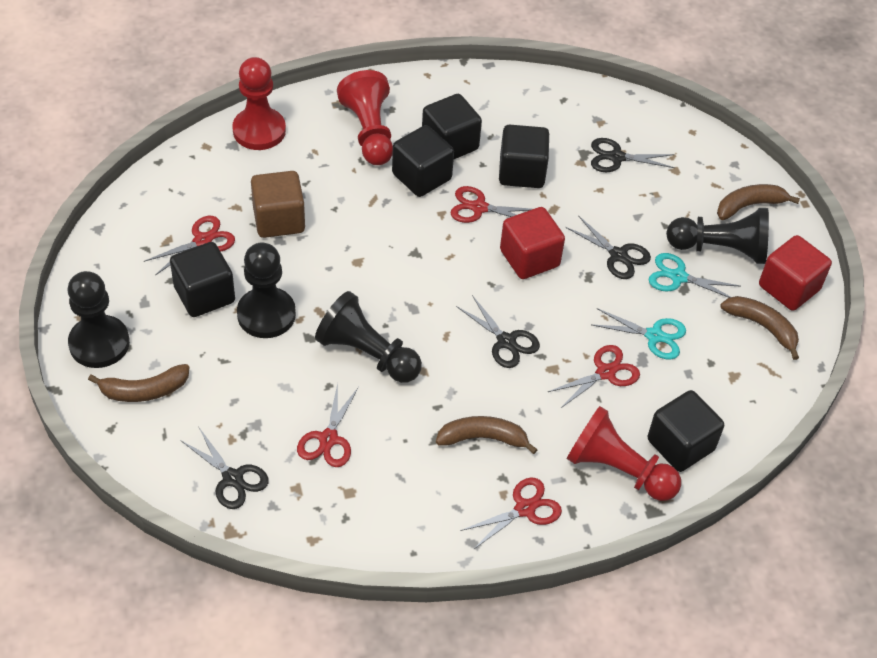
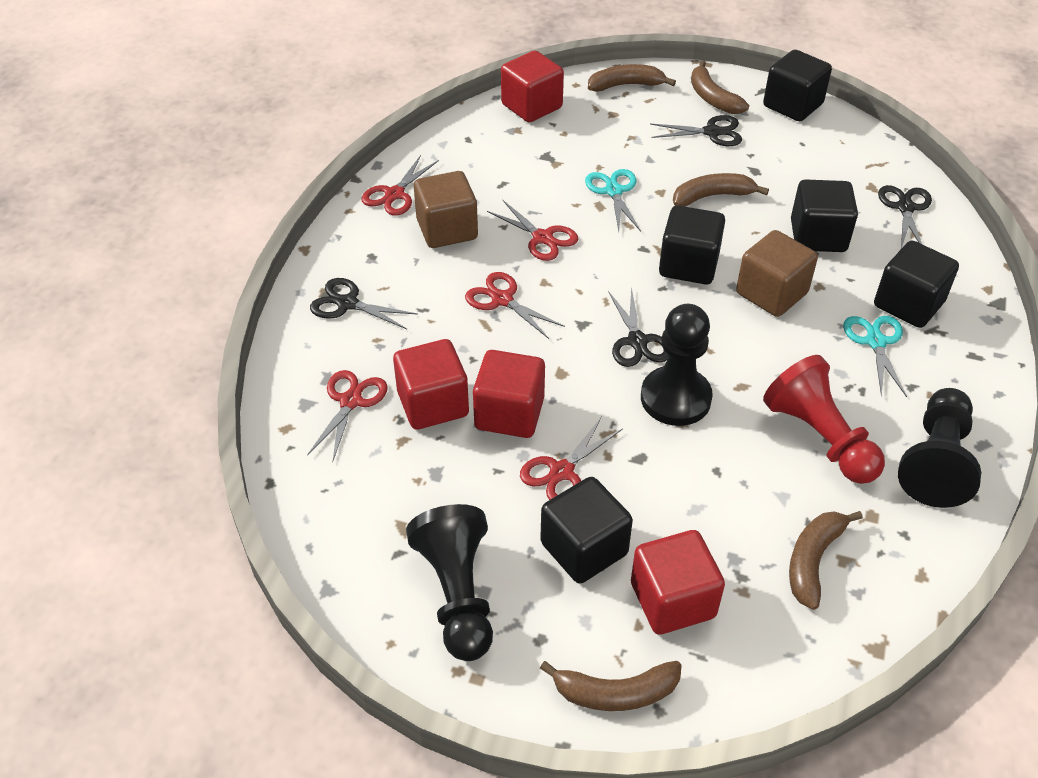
black pawn: 4 -> 3
brown banana: 4 -> 5
brown cube: 1 -> 2
red cube: 2 -> 4
red pawn: 3 -> 1

